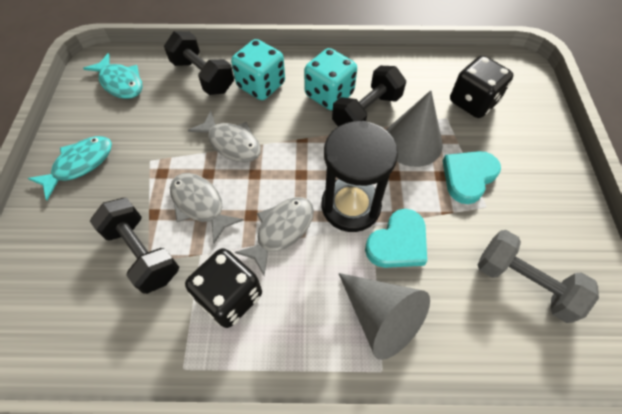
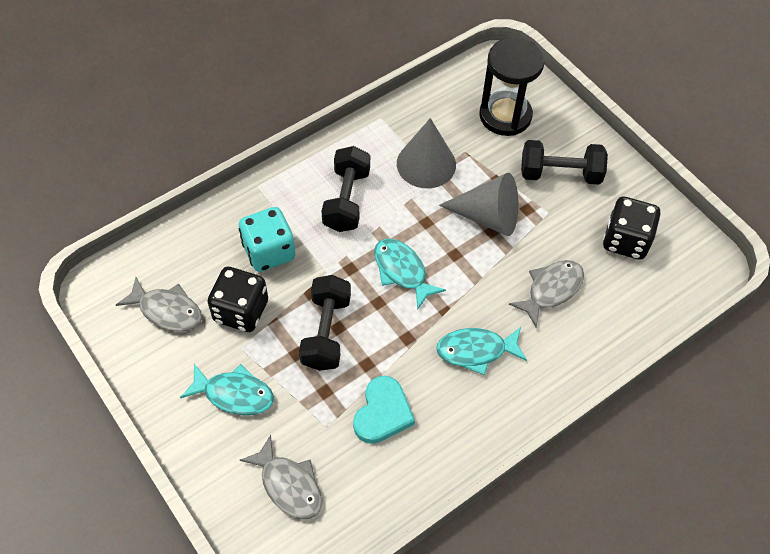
grey dumbbell: 1 -> 0
turquoise dice: 2 -> 1
turquoise fish: 2 -> 3
turquoise heart: 2 -> 1

